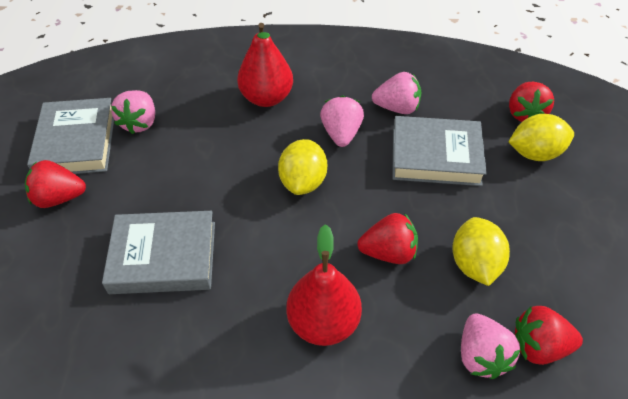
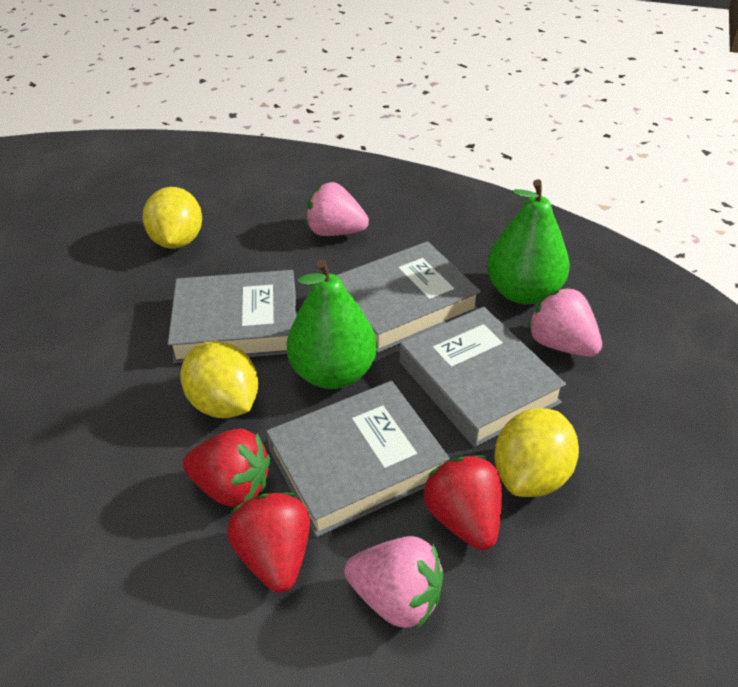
green pear: 0 -> 2
grey book: 3 -> 4
pink strawberry: 4 -> 3
red pear: 2 -> 0
red strawberry: 4 -> 3

